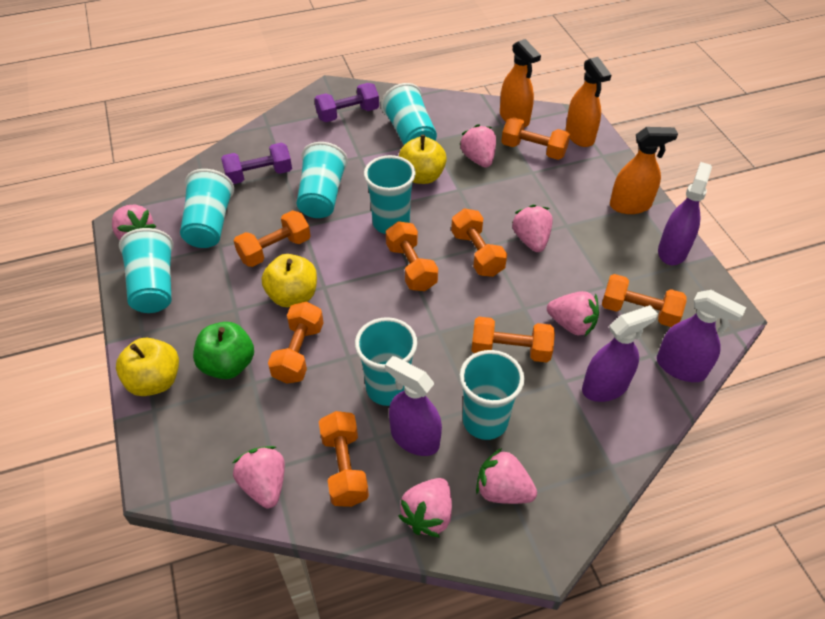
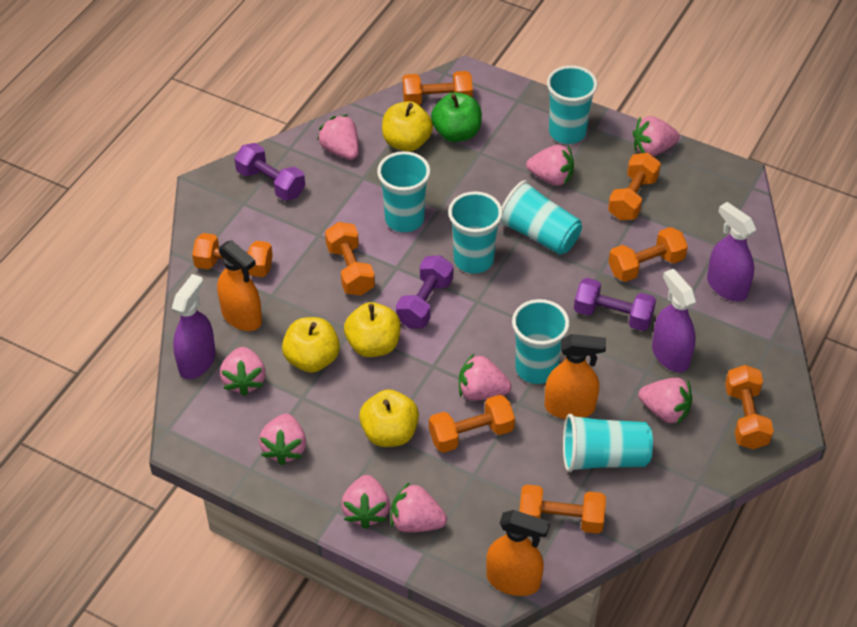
pink strawberry: 7 -> 9
purple dumbbell: 2 -> 3
purple spray bottle: 4 -> 3
turquoise cup: 7 -> 6
yellow apple: 3 -> 4

